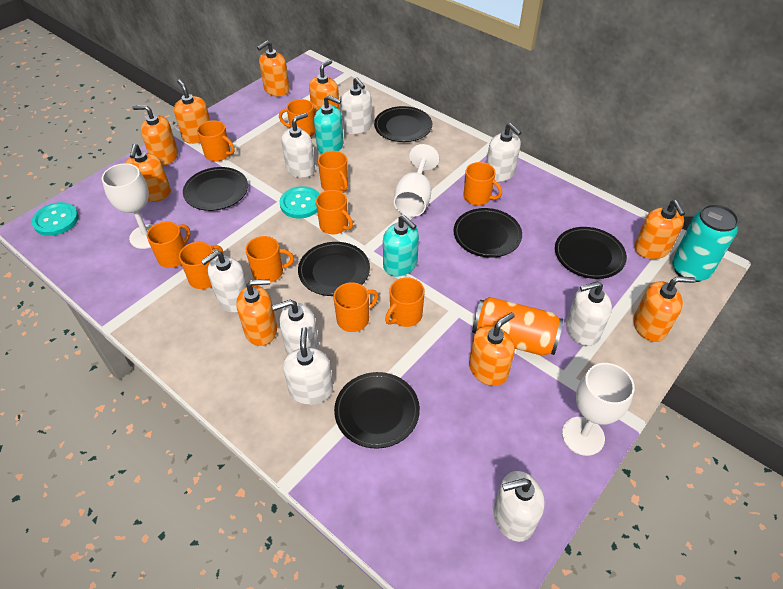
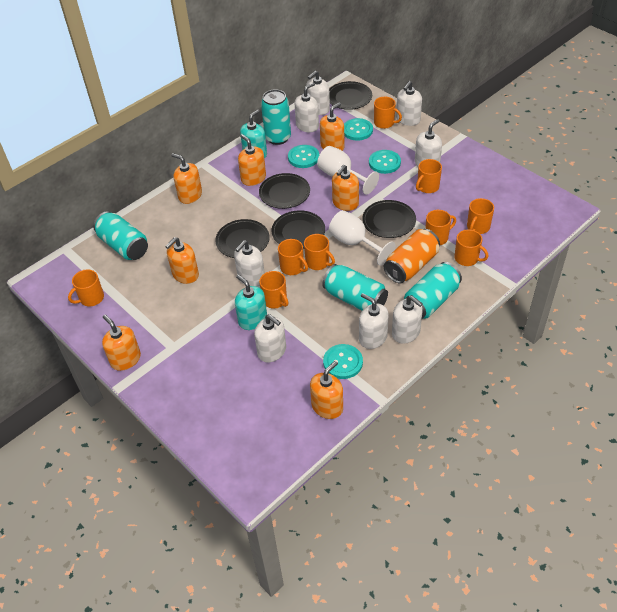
black plate: 6 -> 5
orange mug: 10 -> 9
orange soap dispenser: 9 -> 7
turquoise button: 2 -> 4
turquoise can: 1 -> 4
white goblet: 3 -> 2

